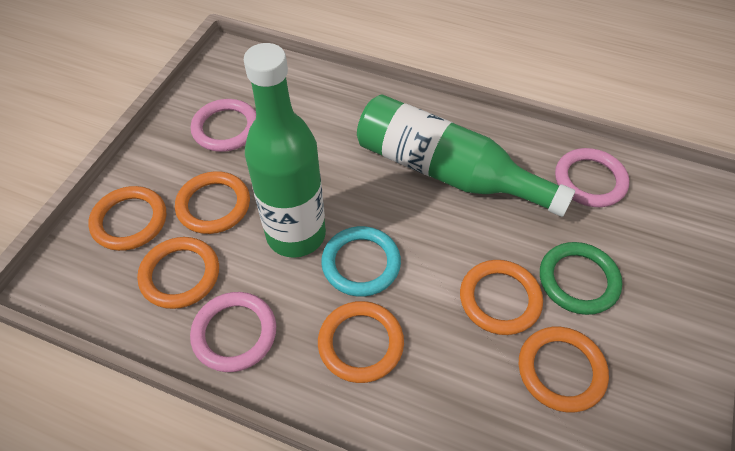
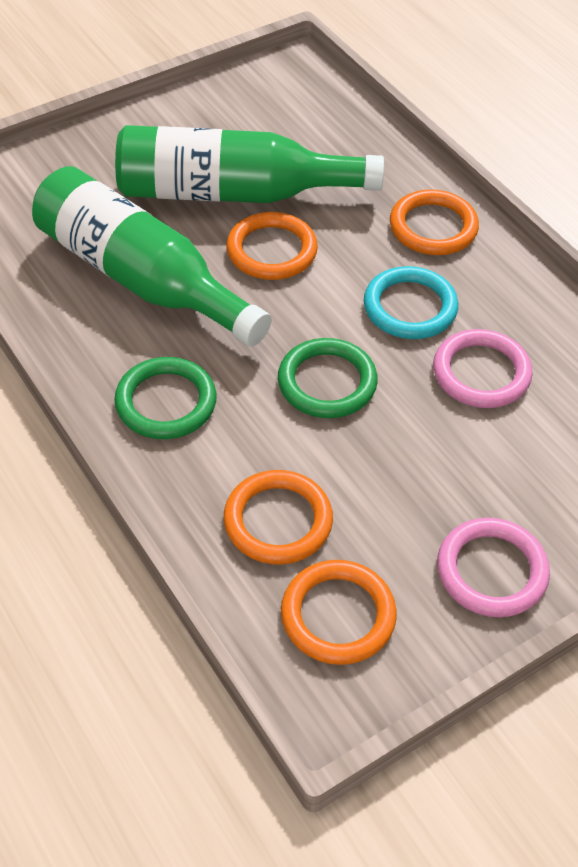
green ring: 1 -> 2
orange ring: 6 -> 4
pink ring: 3 -> 2

